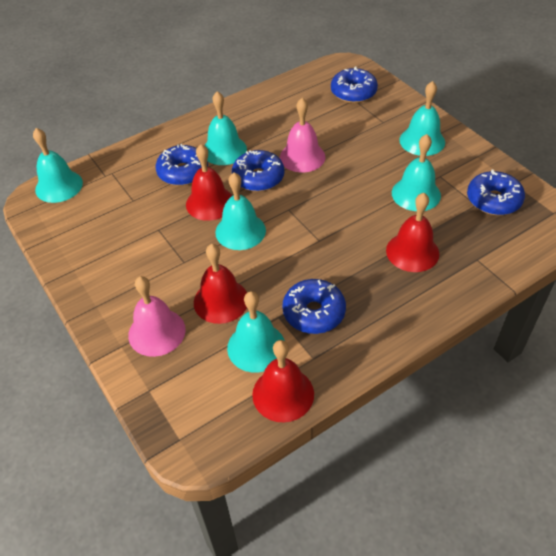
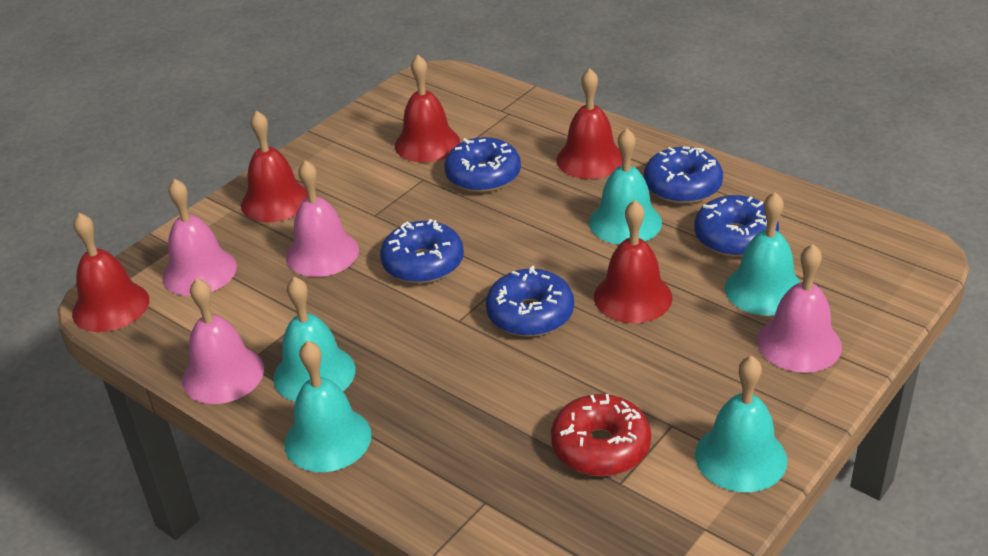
pink bell: 2 -> 4
red bell: 4 -> 5
red donut: 0 -> 1
turquoise bell: 6 -> 5

